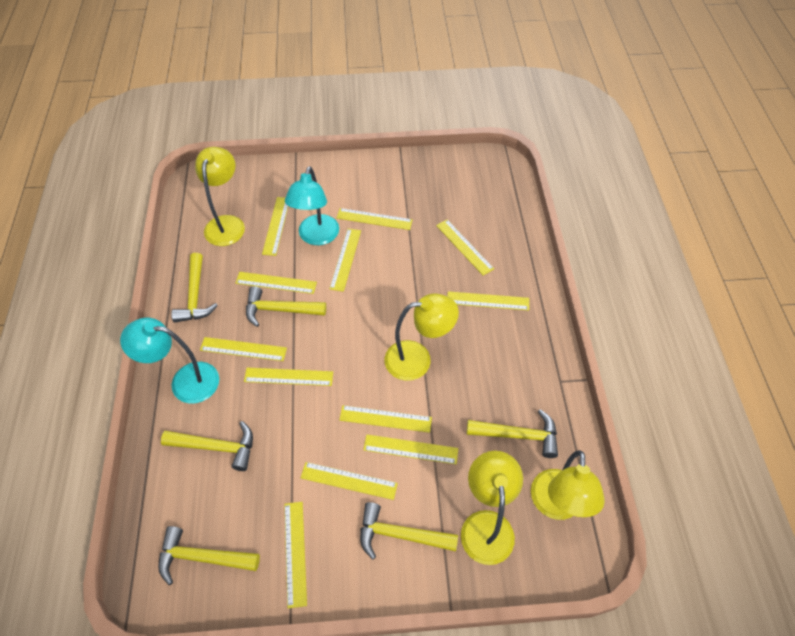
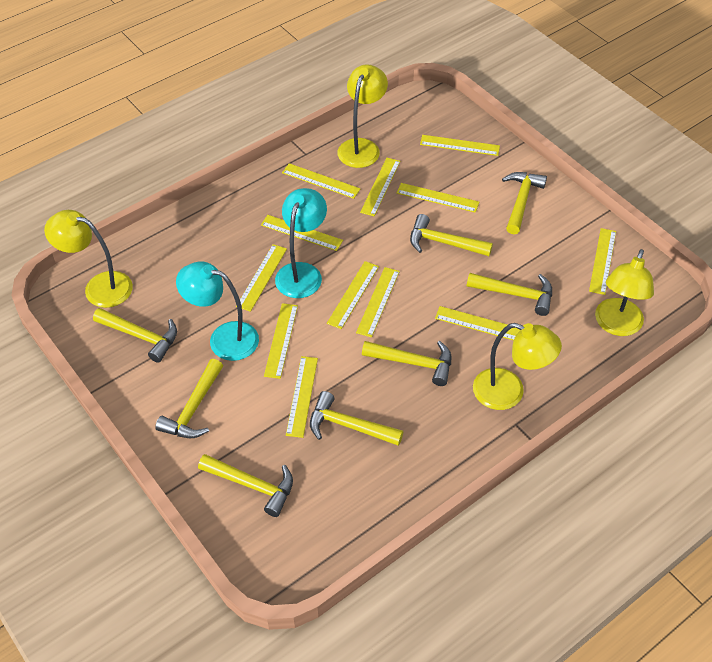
yellow hammer: 6 -> 8

